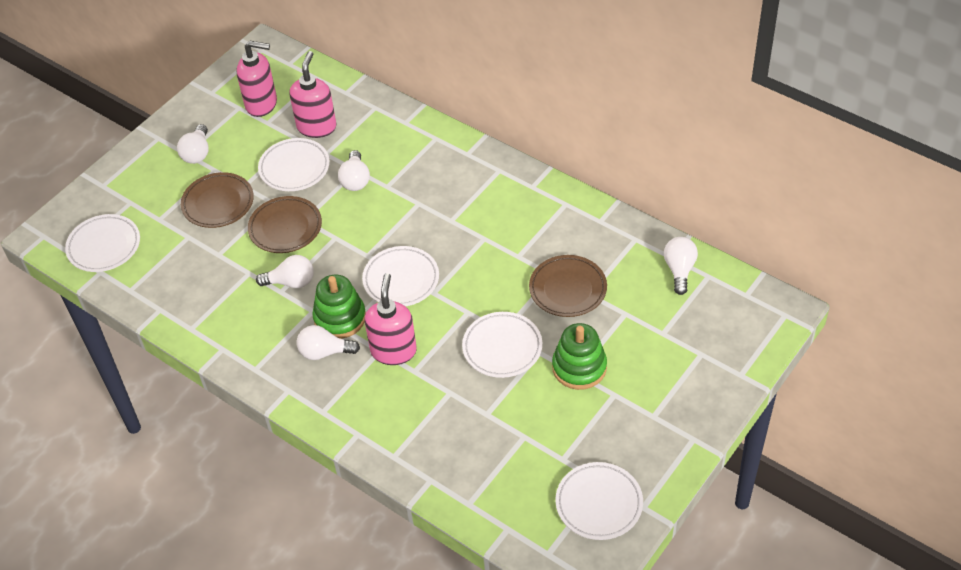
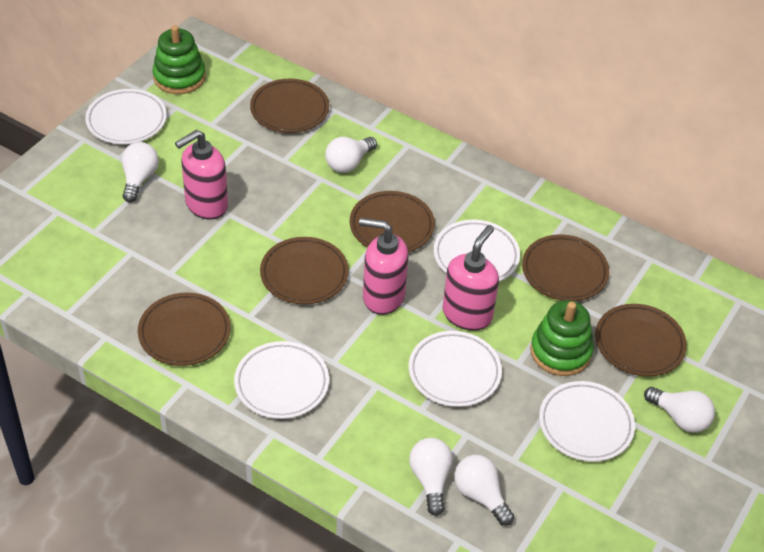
brown plate: 3 -> 6

